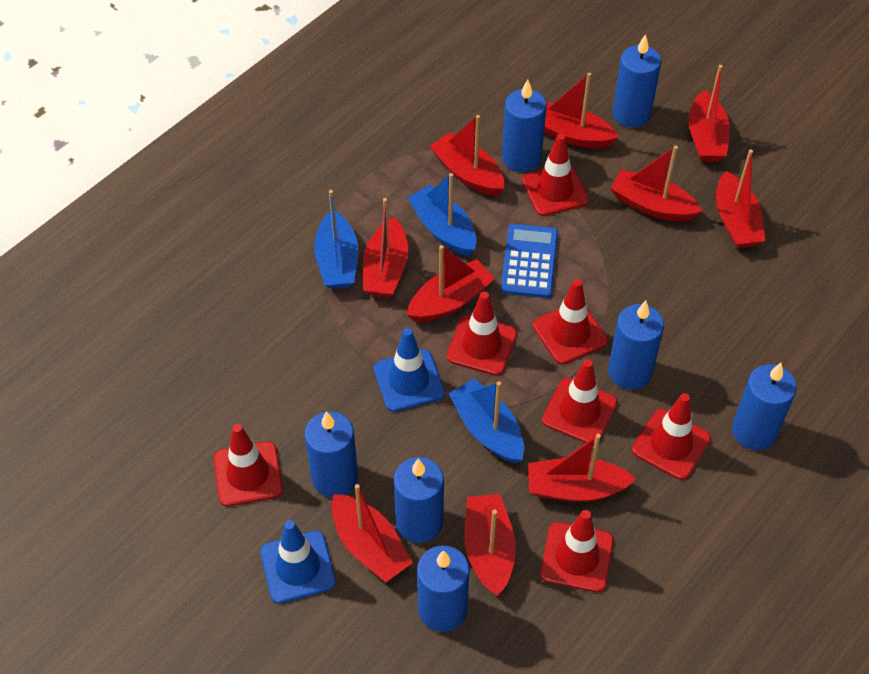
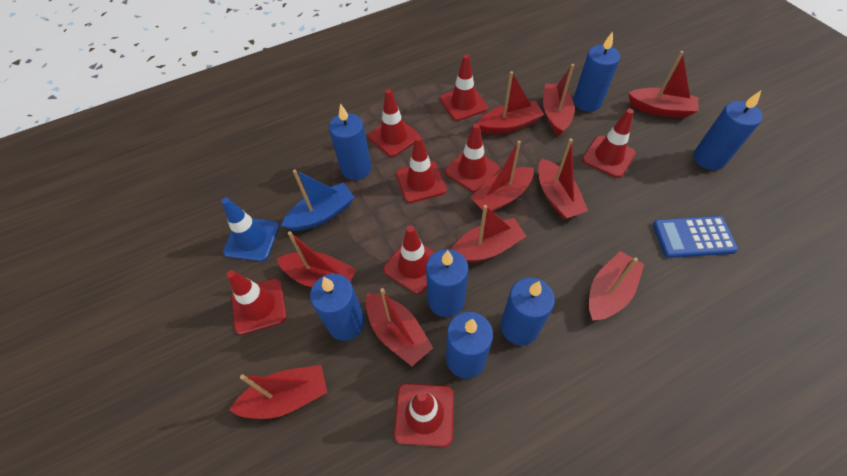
blue boat: 3 -> 1
blue traffic cone: 2 -> 1
red traffic cone: 7 -> 8

